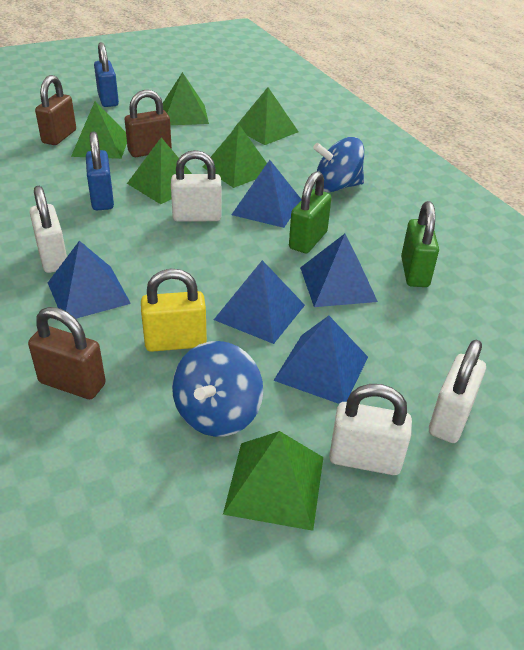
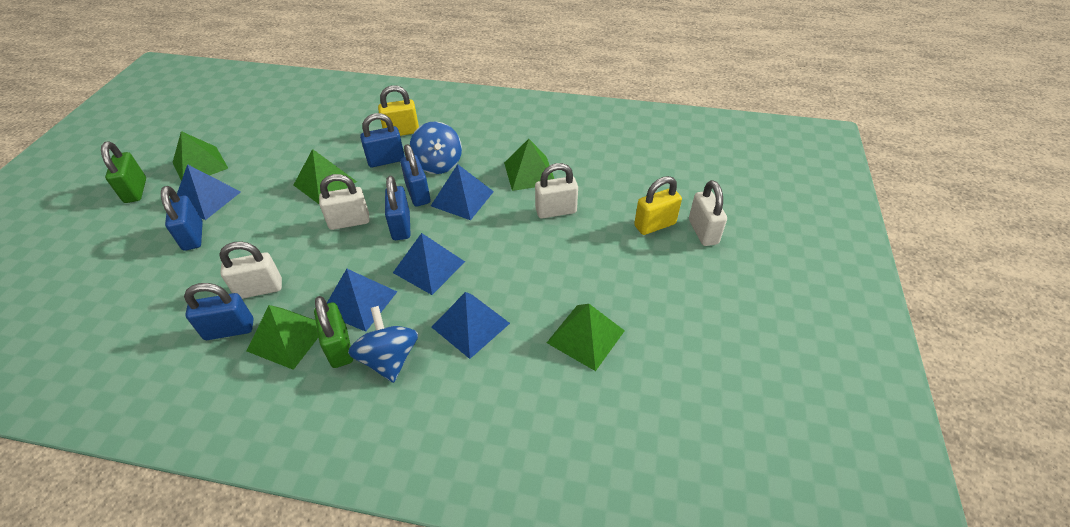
blue padlock: 2 -> 5
brown padlock: 3 -> 0
green pyramid: 6 -> 5
yellow padlock: 1 -> 2

